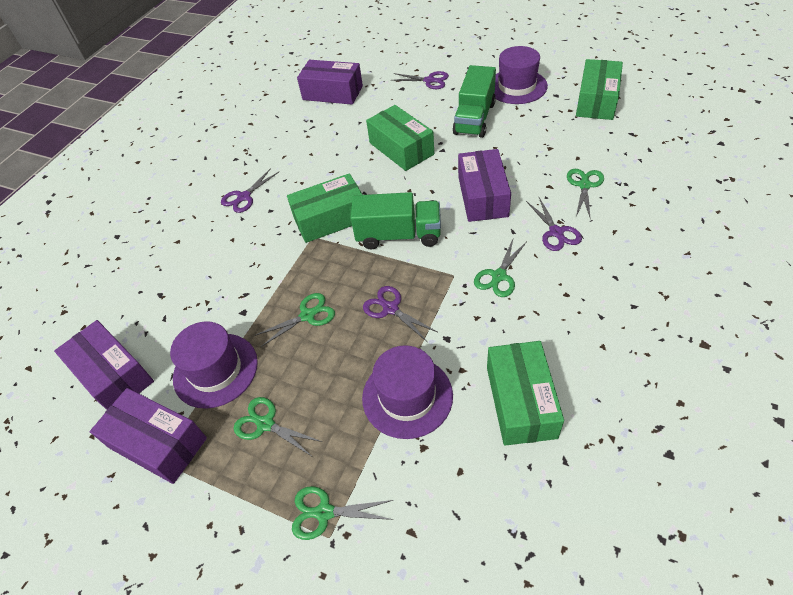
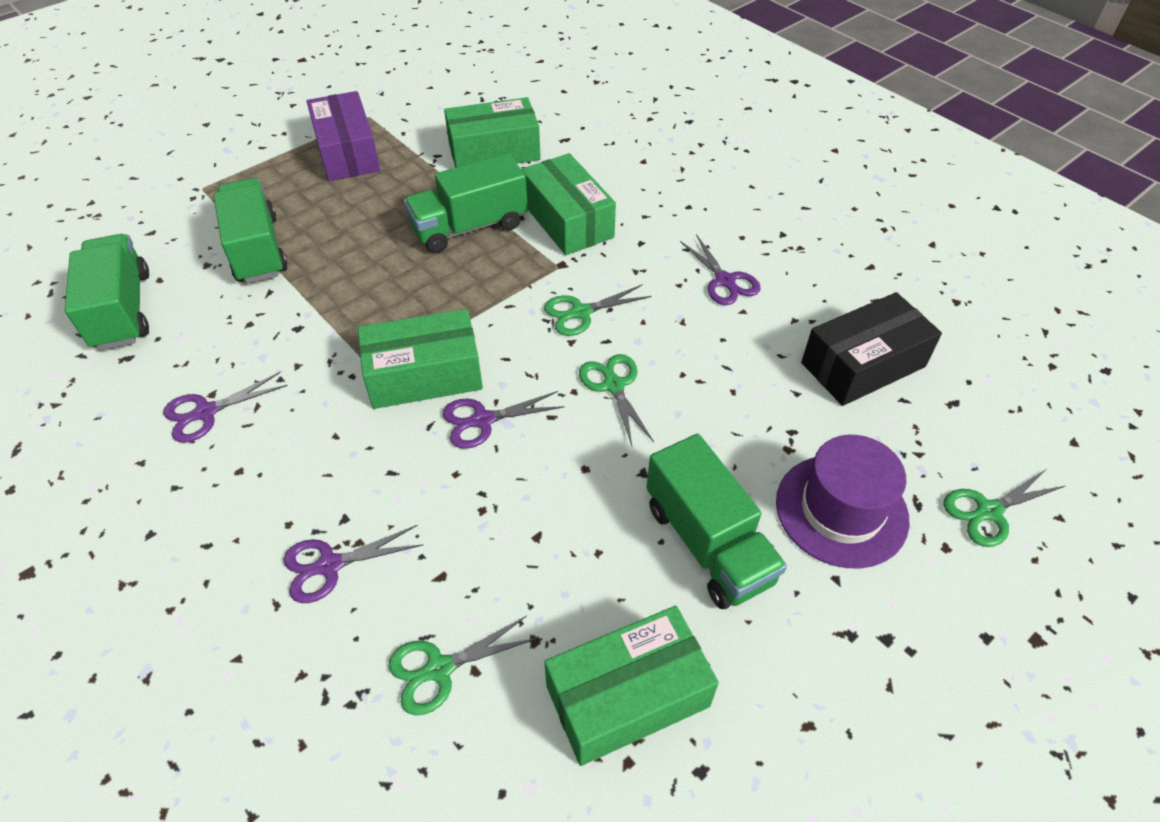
black box: 0 -> 1
green scissors: 5 -> 4
green truck: 2 -> 4
purple box: 4 -> 1
purple hat: 3 -> 1

